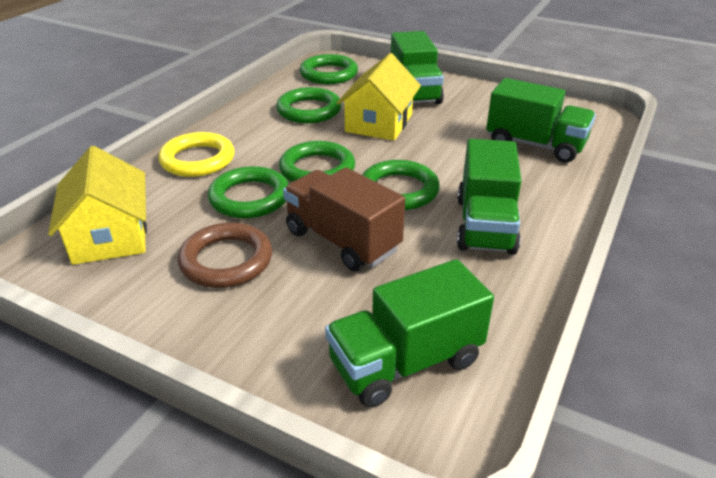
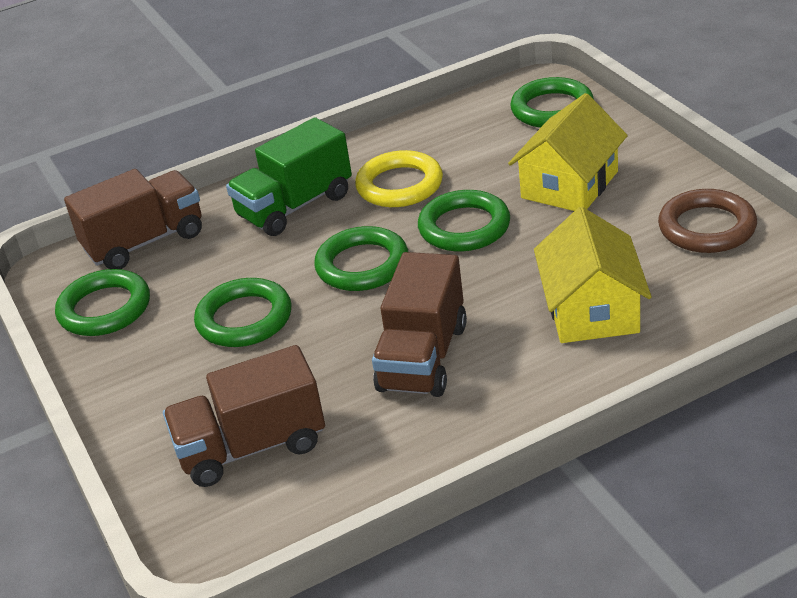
brown truck: 1 -> 3
green truck: 4 -> 1

